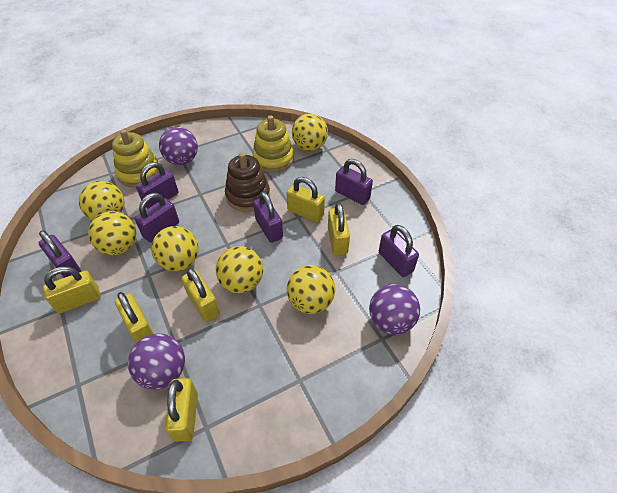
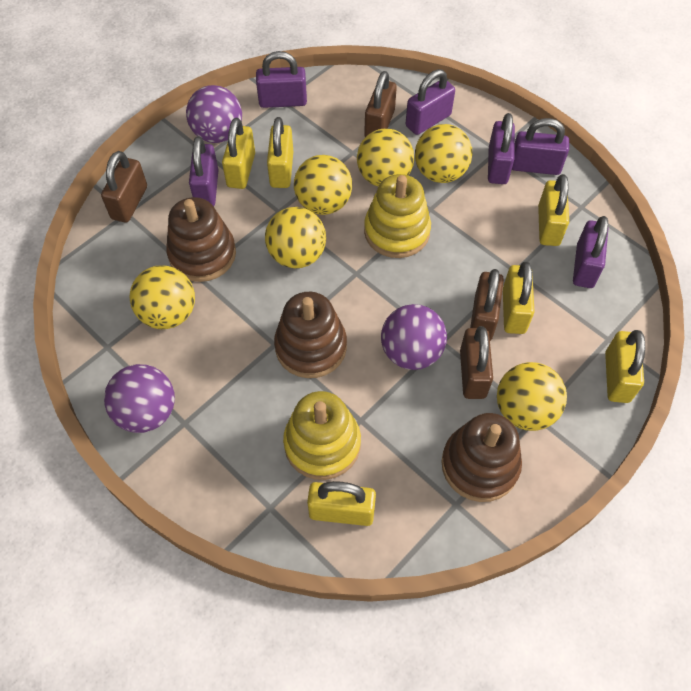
brown padlock: 0 -> 4
brown stacking toy: 1 -> 3

